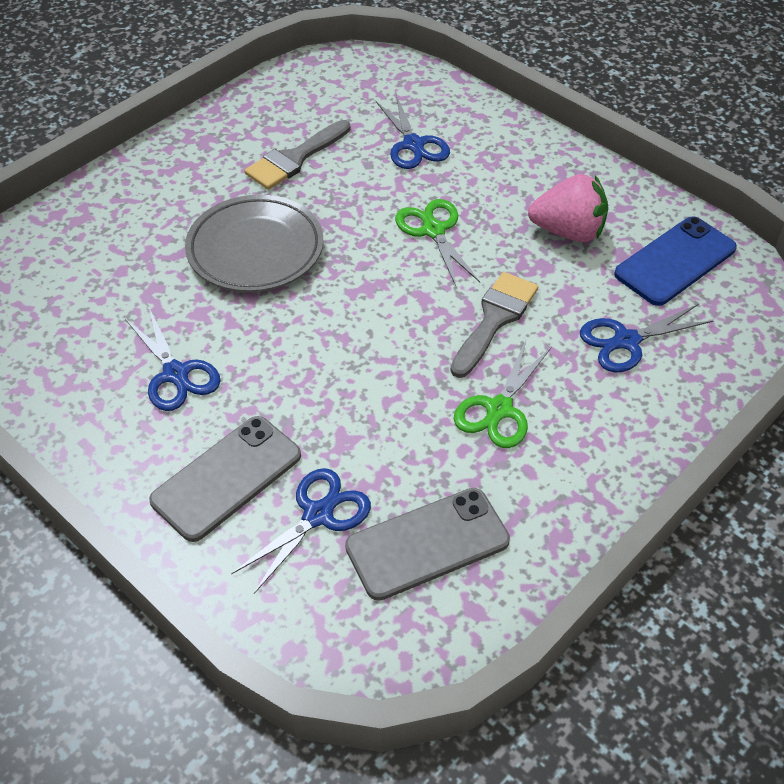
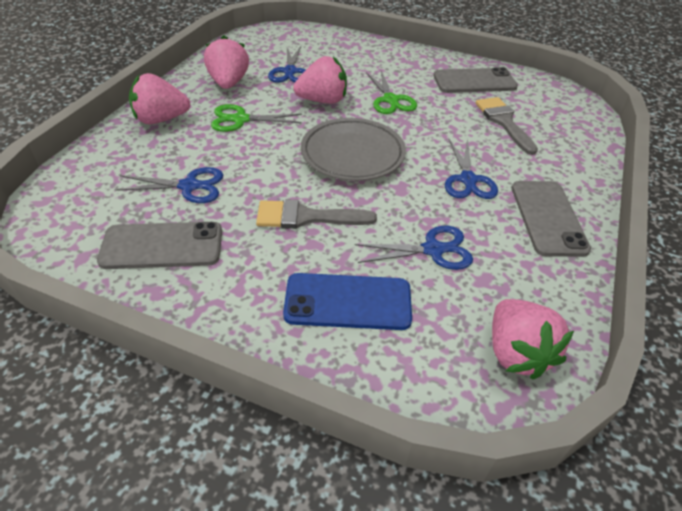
grey phone: 2 -> 3
pink strawberry: 1 -> 4

